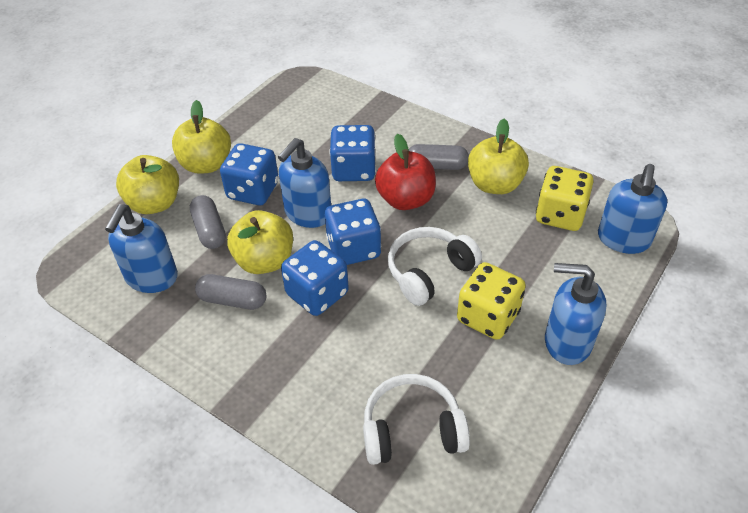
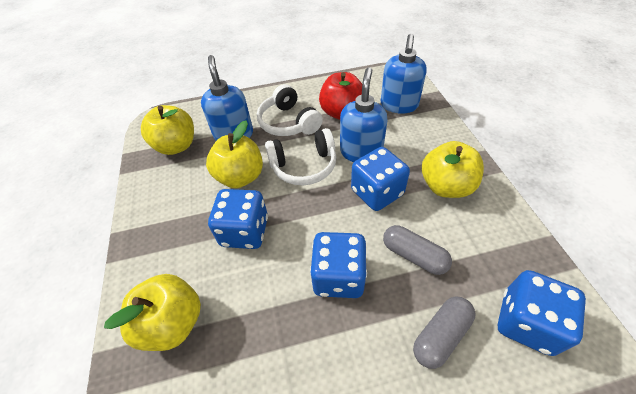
blue soap dispenser: 4 -> 3
grey capsule: 3 -> 2
yellow dice: 2 -> 0

